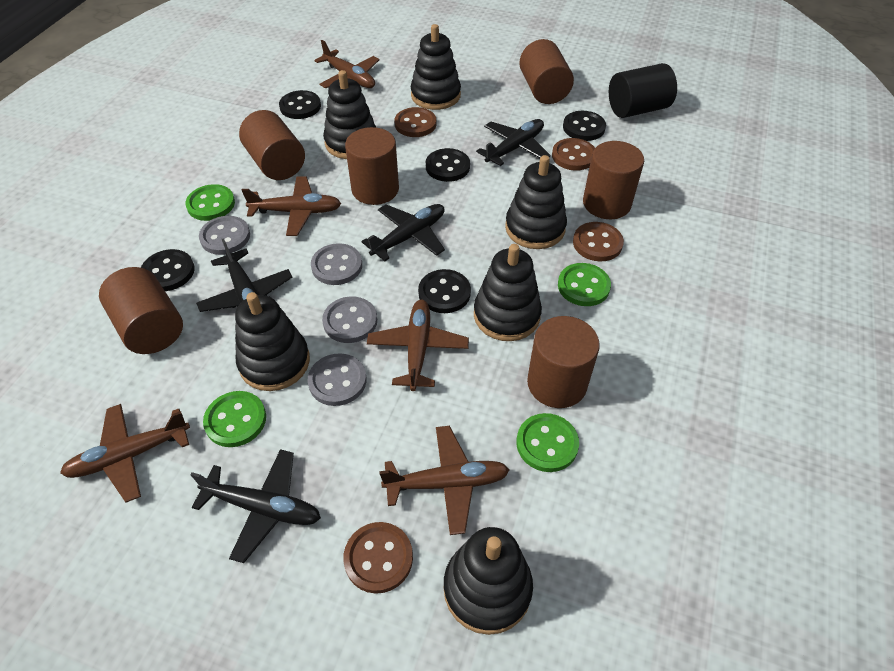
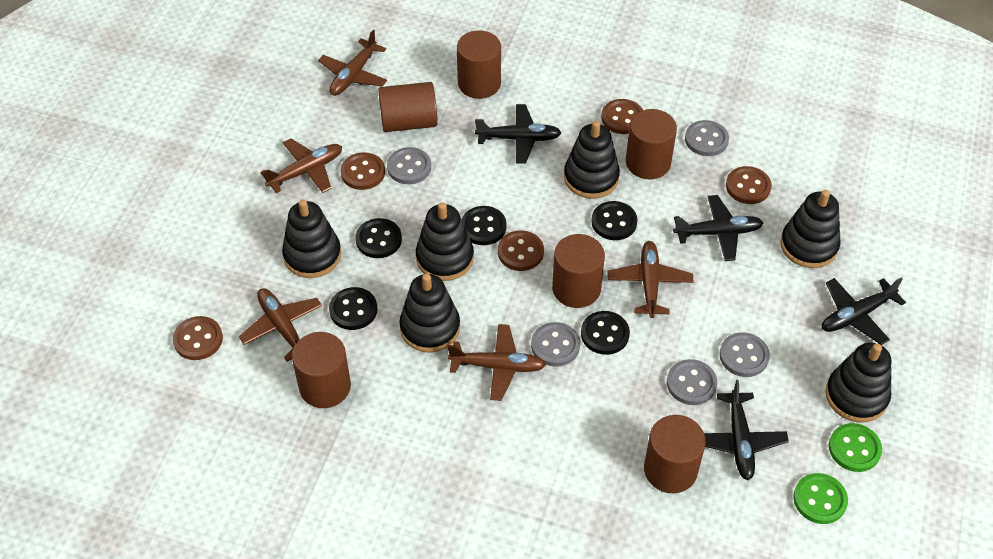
black cylinder: 1 -> 0
brown button: 4 -> 5
green button: 4 -> 2
grey button: 4 -> 5

